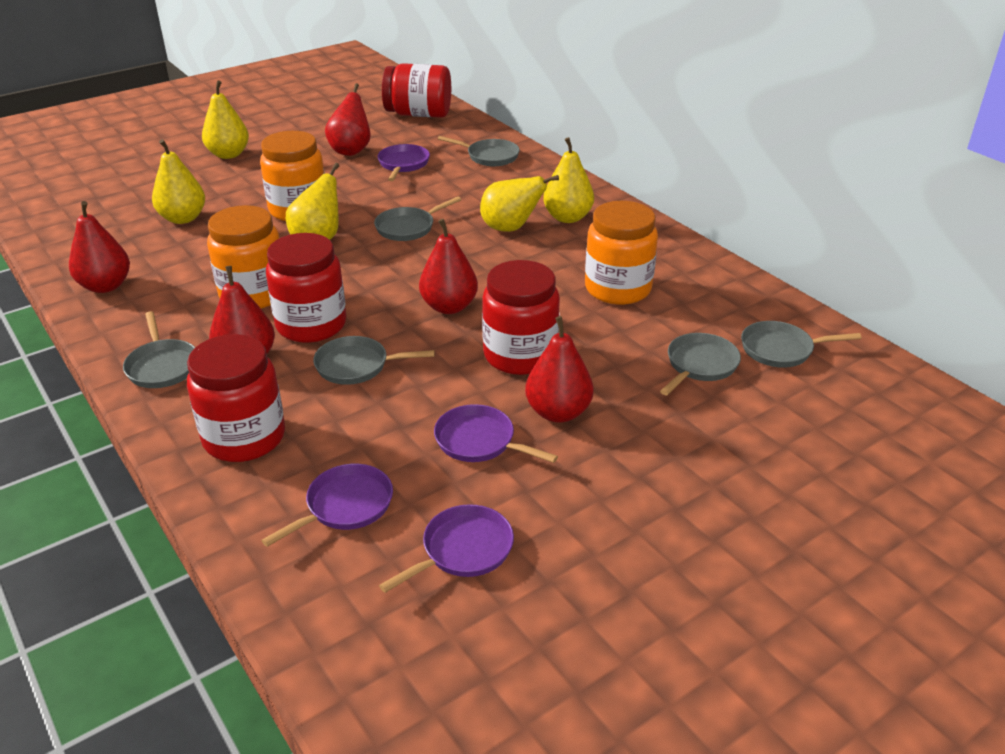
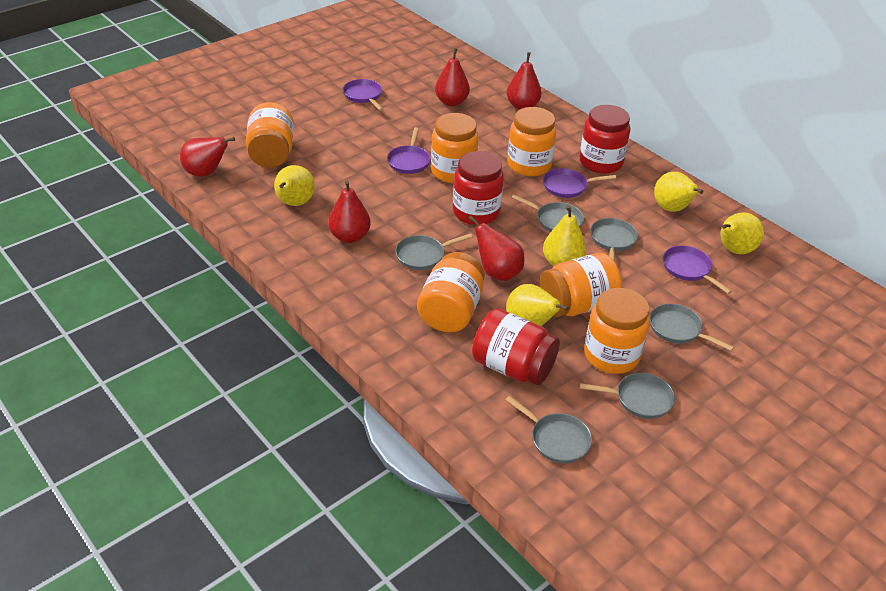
orange jar: 3 -> 6
red jar: 4 -> 3

